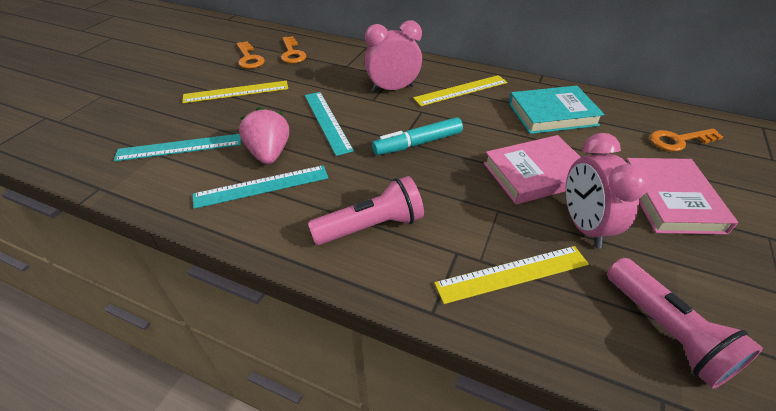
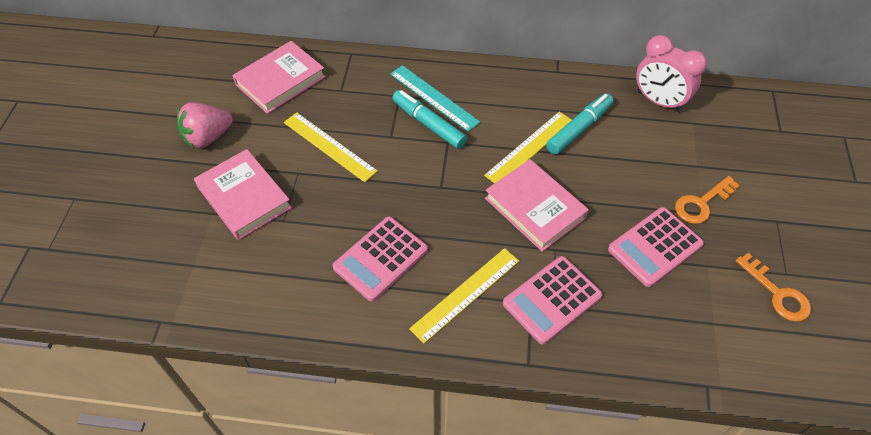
orange key: 3 -> 2
pink book: 2 -> 3
pink calculator: 0 -> 3
pink clock: 2 -> 1
pink flashlight: 2 -> 0
turquoise book: 1 -> 0
turquoise marker: 1 -> 2
turquoise ruler: 3 -> 1

